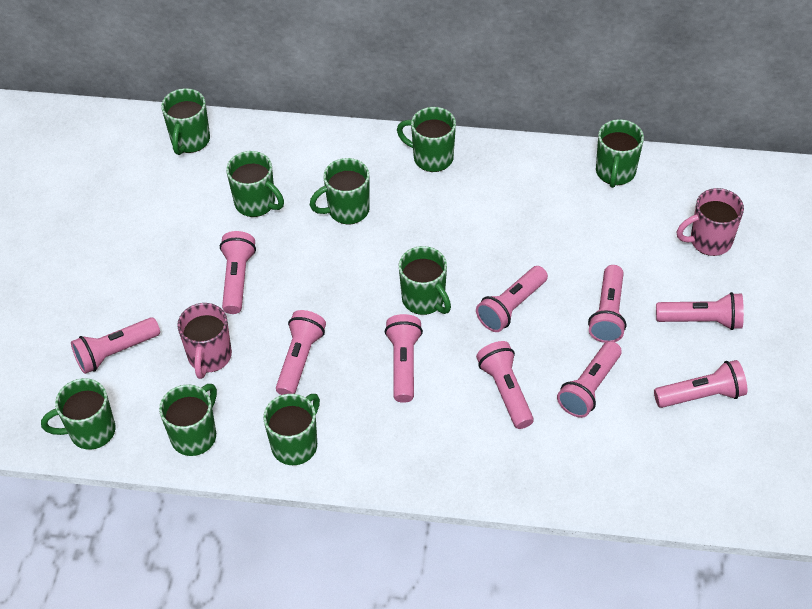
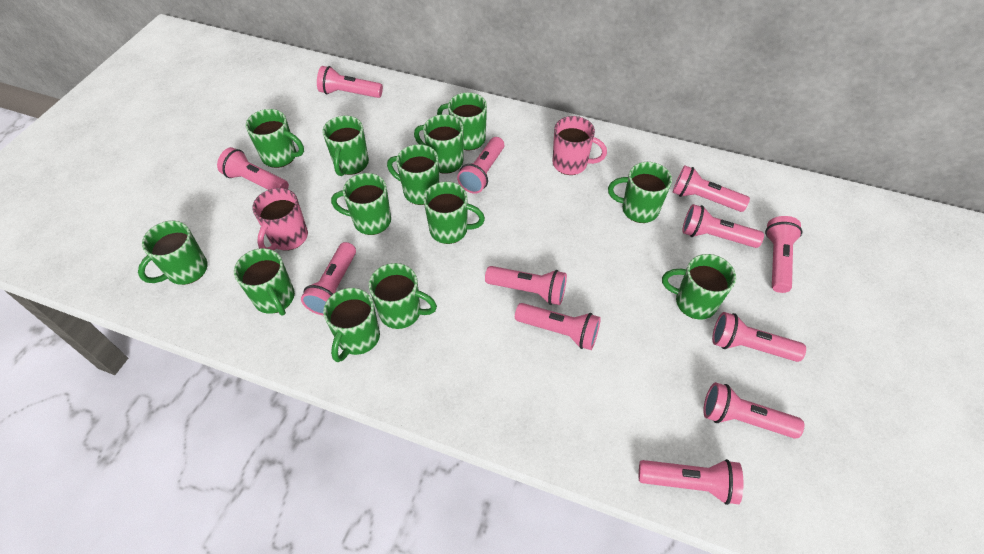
green mug: 9 -> 13
pink flashlight: 10 -> 12

